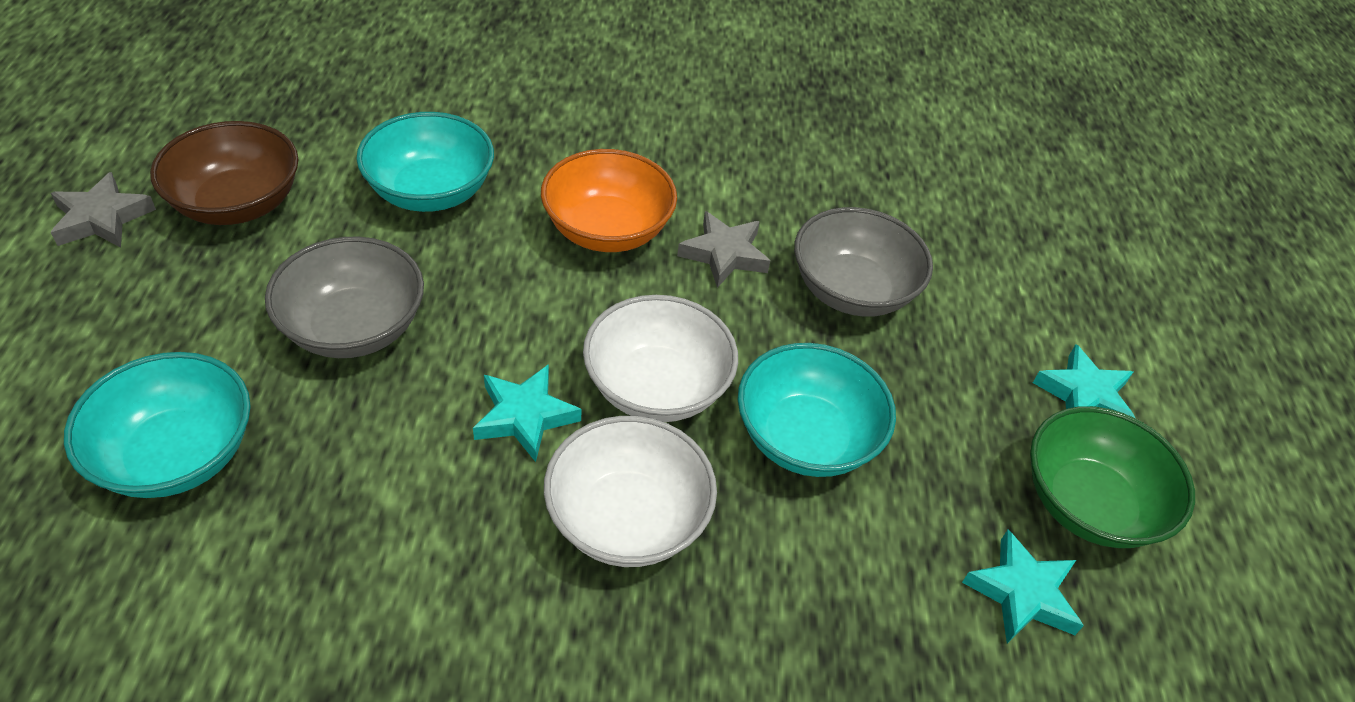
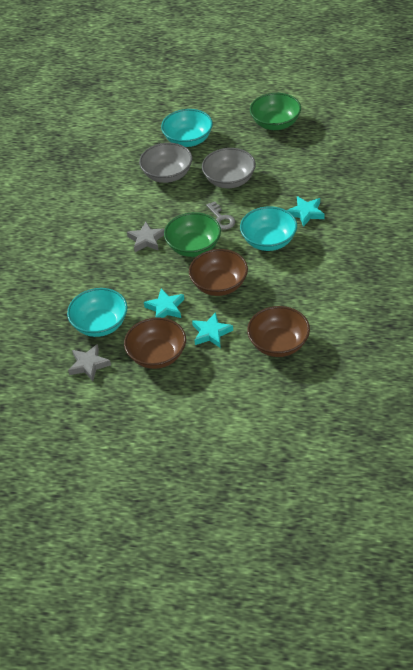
brown bowl: 1 -> 3
green bowl: 1 -> 2
grey key: 0 -> 1
orange bowl: 1 -> 0
white bowl: 2 -> 0

